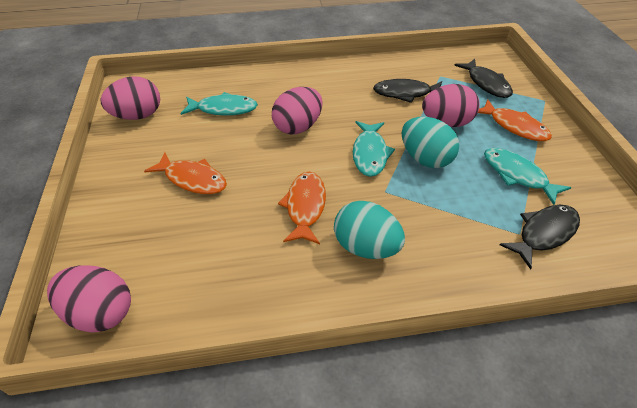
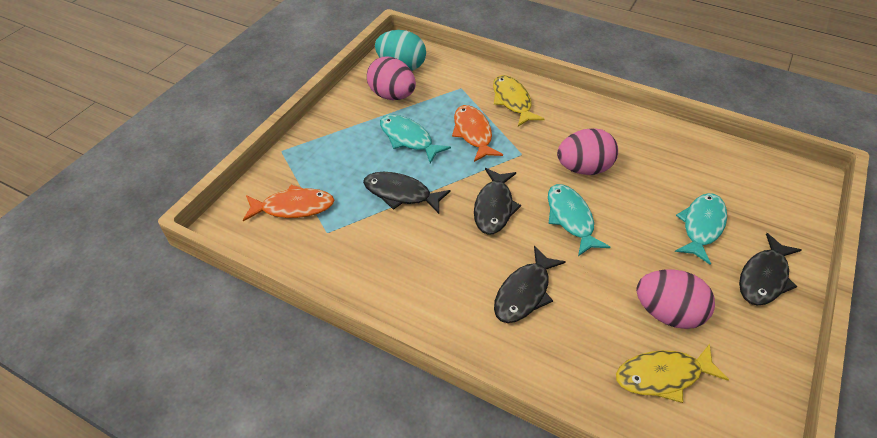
black fish: 3 -> 4
orange fish: 3 -> 2
pink egg: 4 -> 3
turquoise egg: 2 -> 1
yellow fish: 0 -> 2

